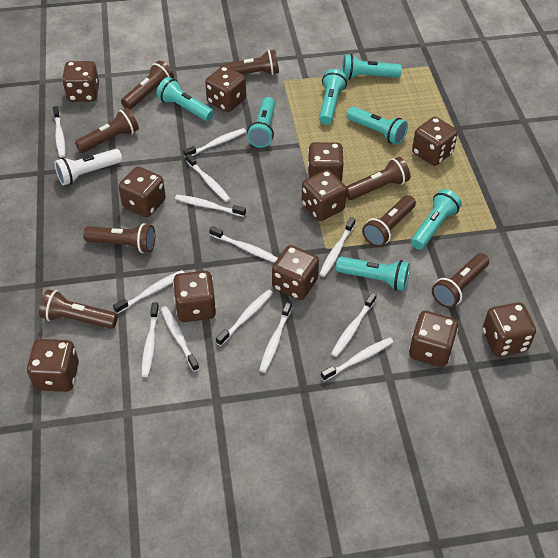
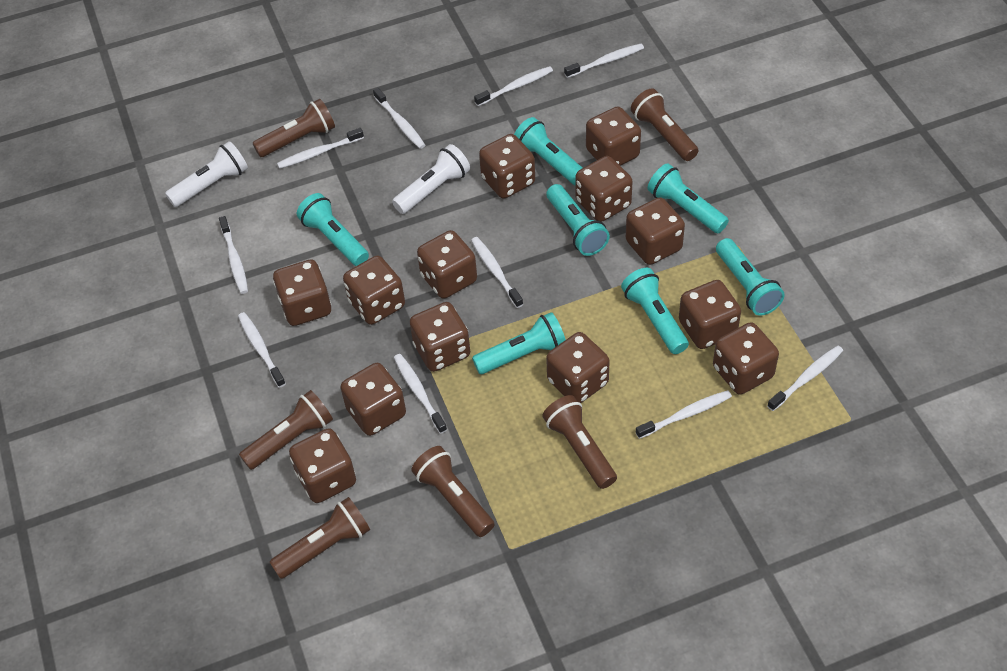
brown dice: 11 -> 13
brown flashlight: 8 -> 6
white flashlight: 1 -> 2
white toothbrush: 13 -> 10

